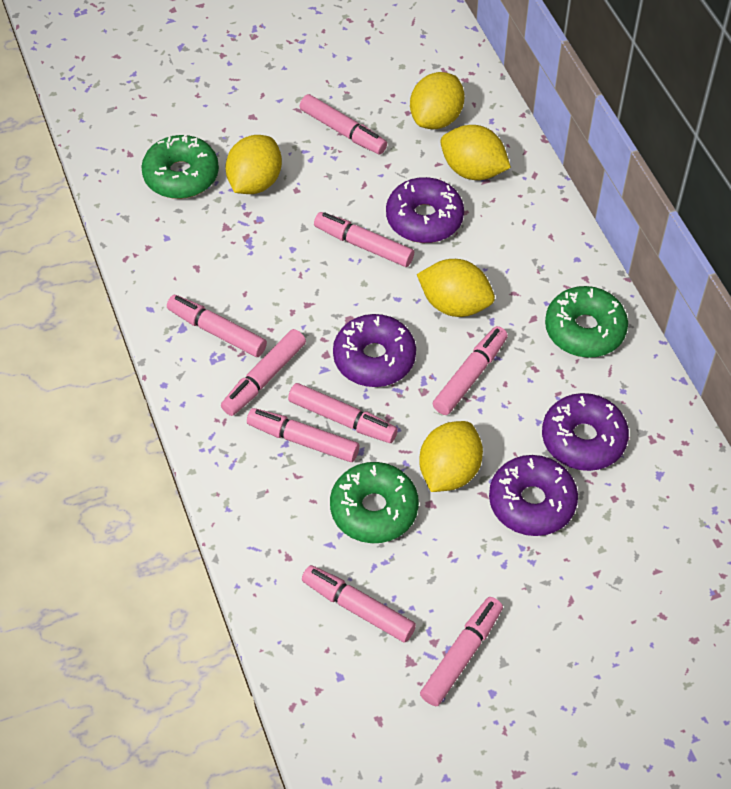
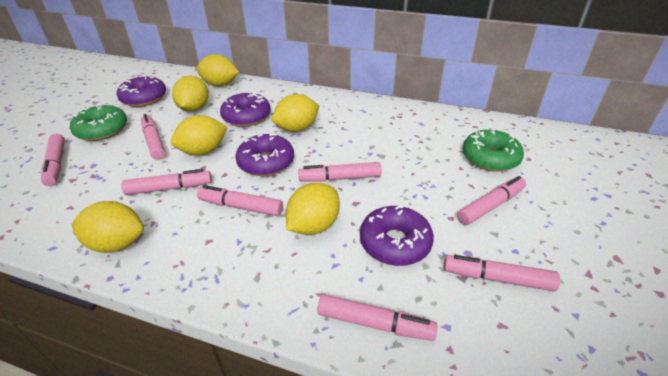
green donut: 3 -> 2
pink marker: 9 -> 8
yellow lemon: 5 -> 6

